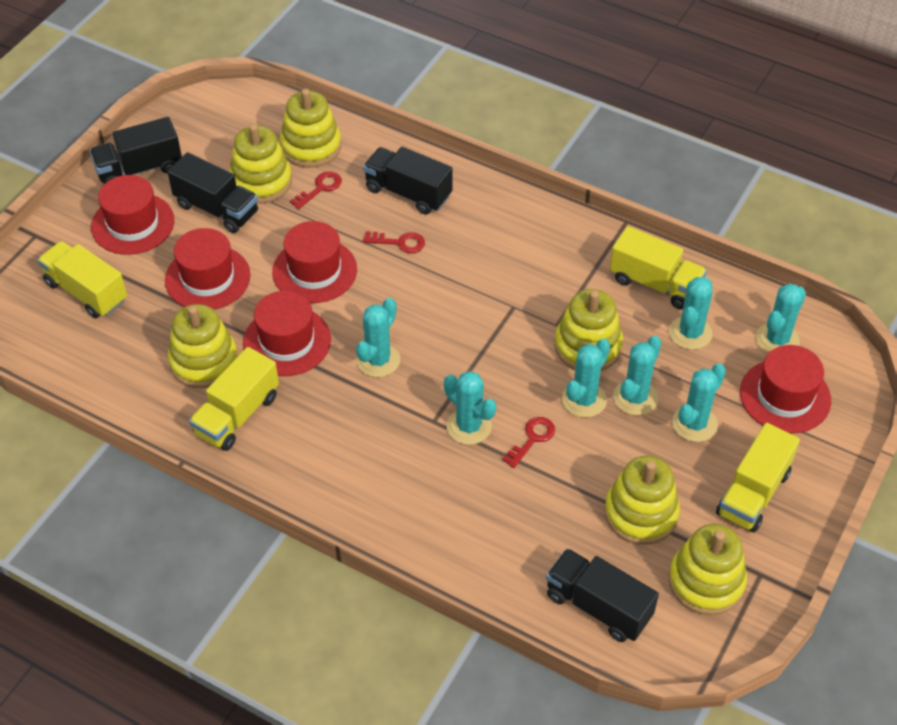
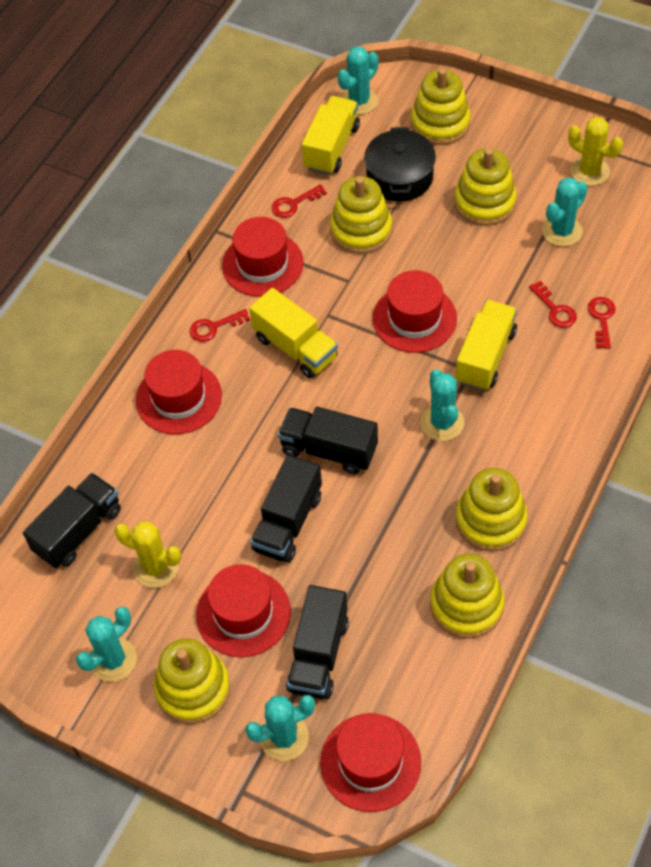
black pot: 0 -> 1
red key: 3 -> 4
turquoise cactus: 7 -> 5
yellow cactus: 0 -> 2
yellow truck: 4 -> 3

